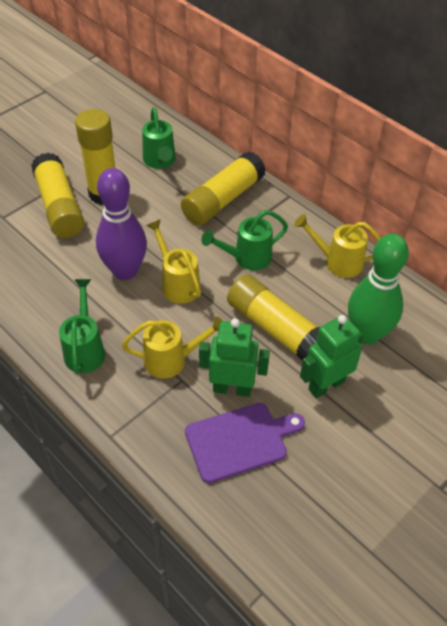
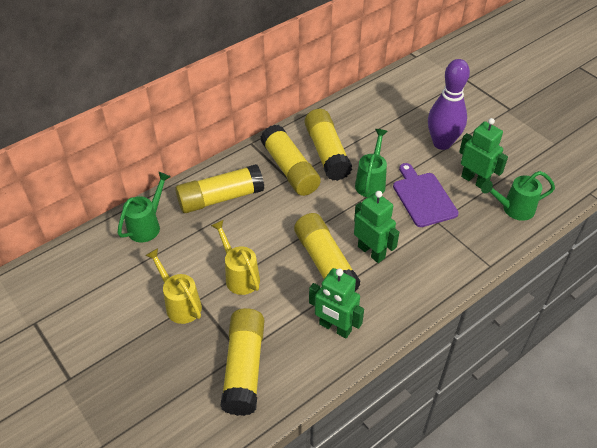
green bowling pin: 1 -> 0
green robot: 2 -> 3
yellow glue stick: 4 -> 5
yellow watering can: 3 -> 2

